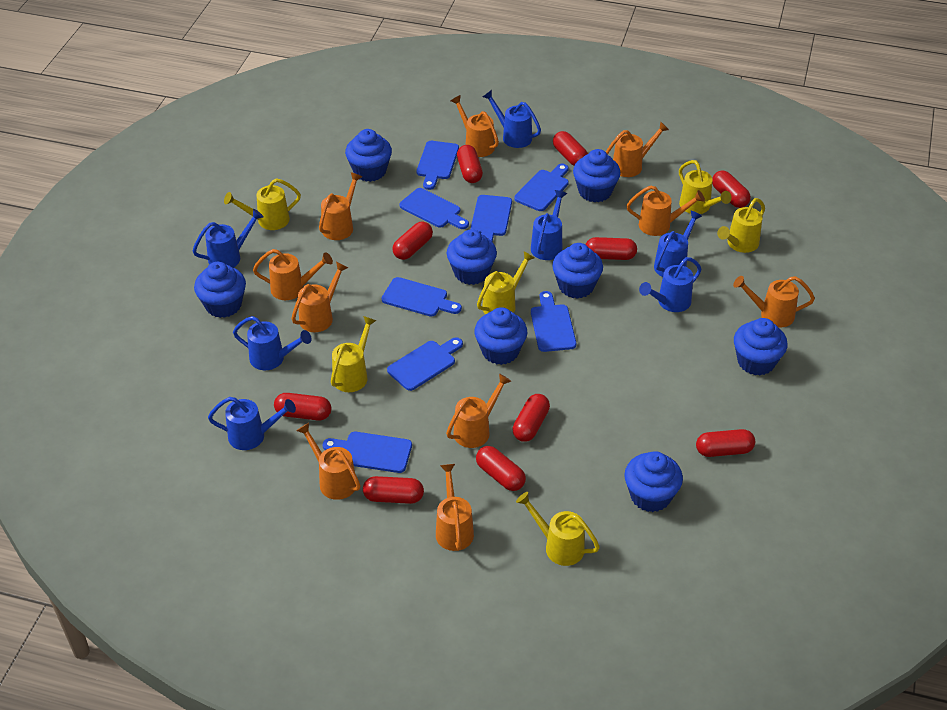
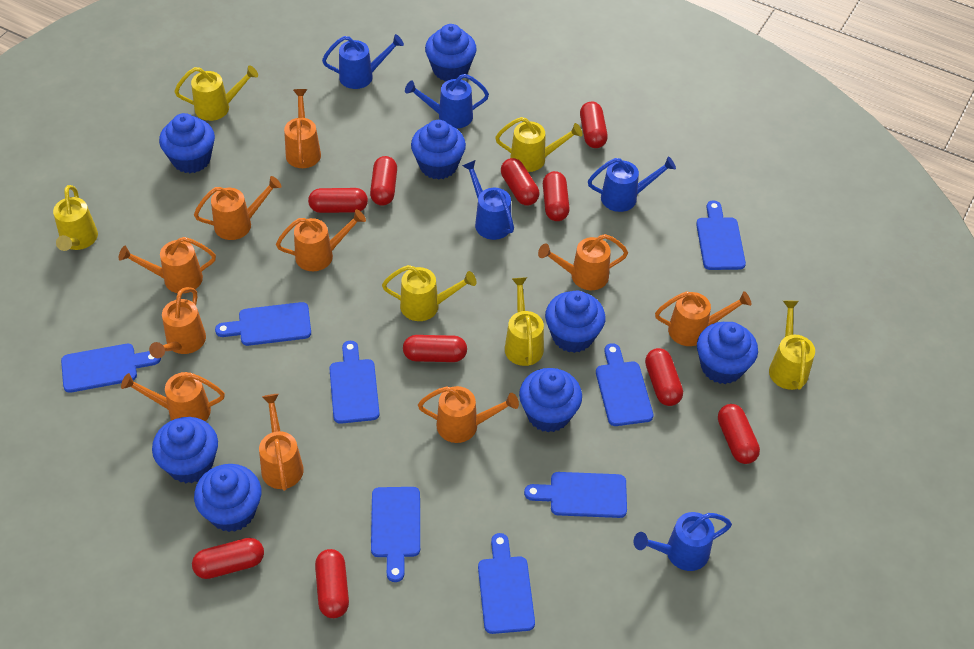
blue watering can: 7 -> 5

